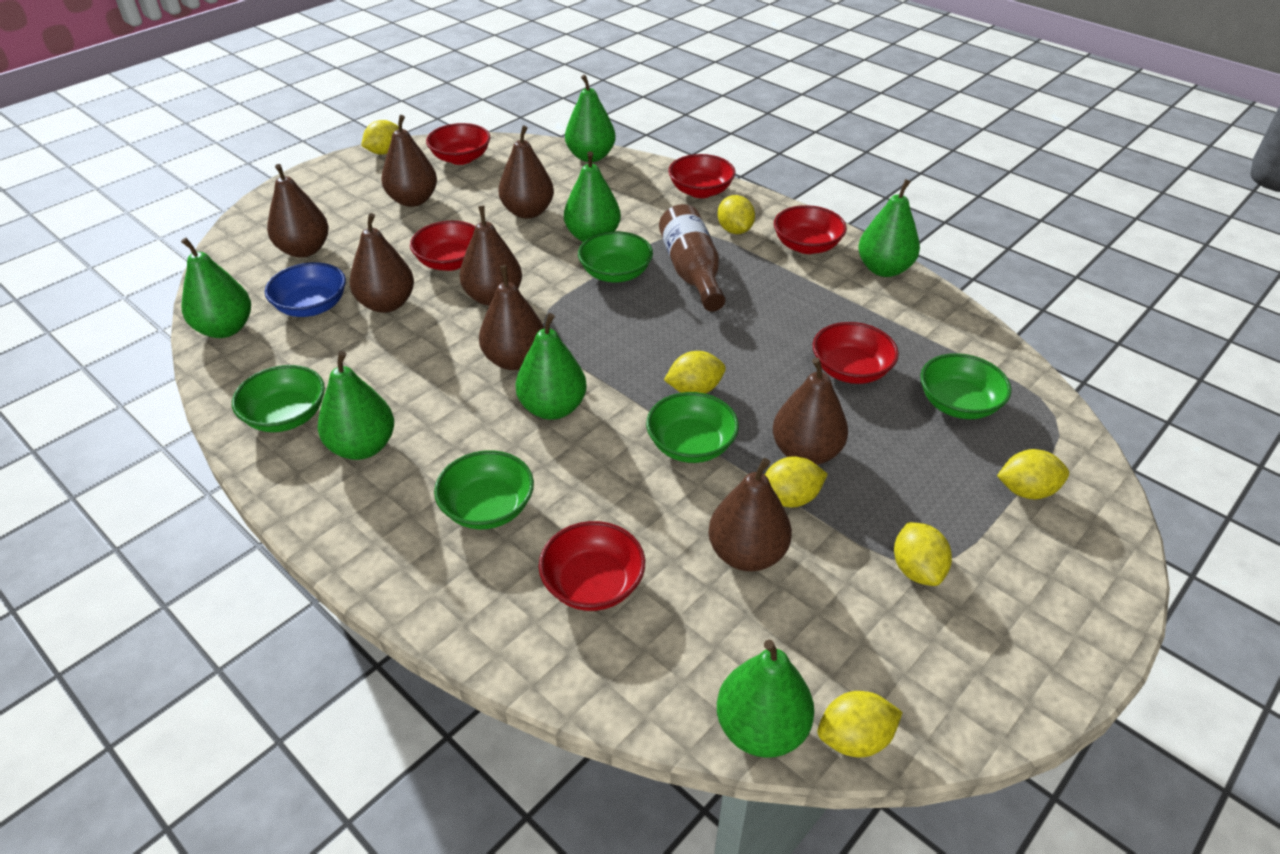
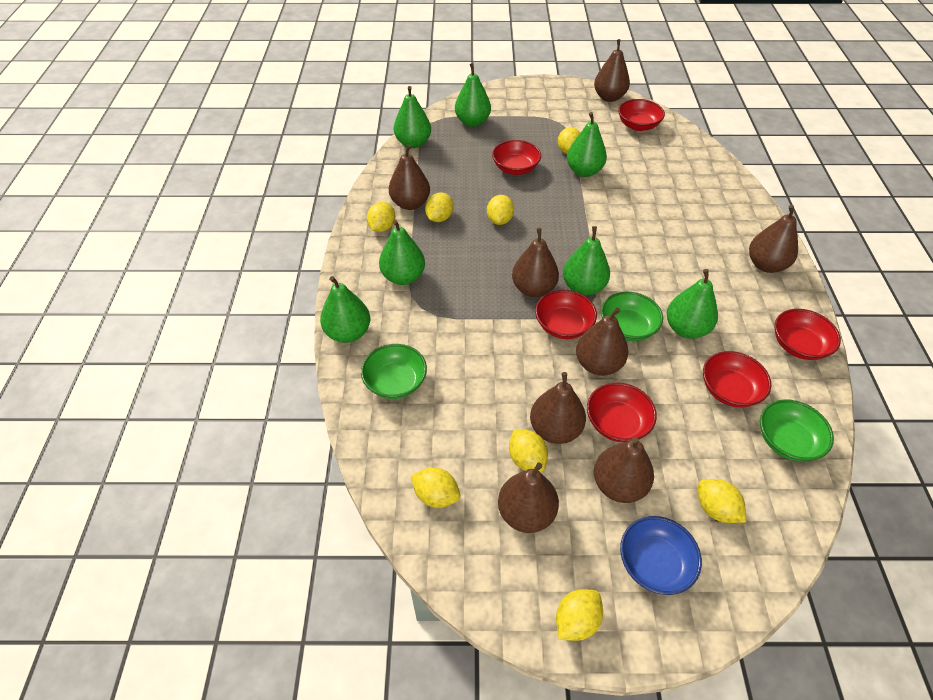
brown bottle: 1 -> 0
green bowl: 5 -> 3
yellow lemon: 7 -> 8

